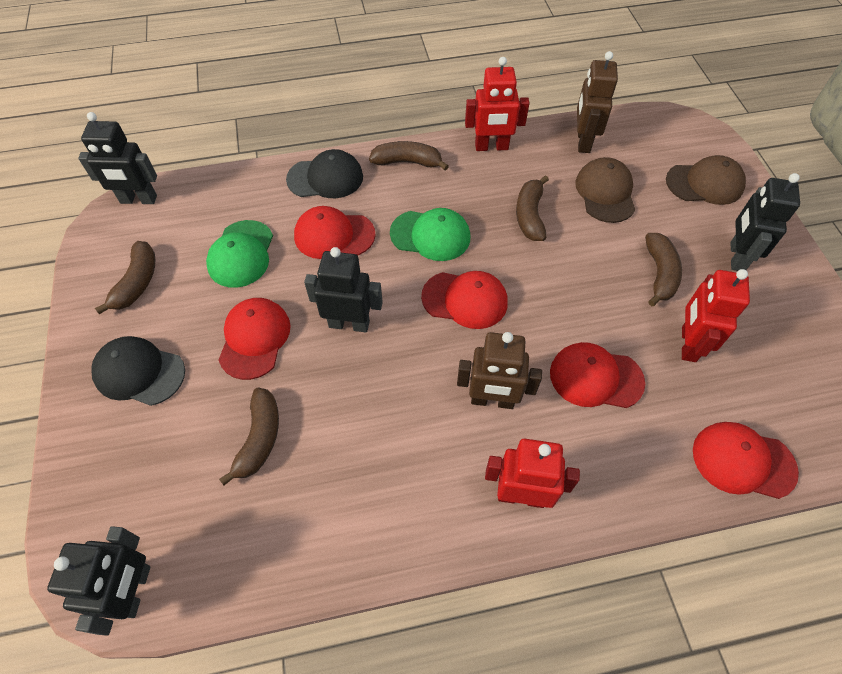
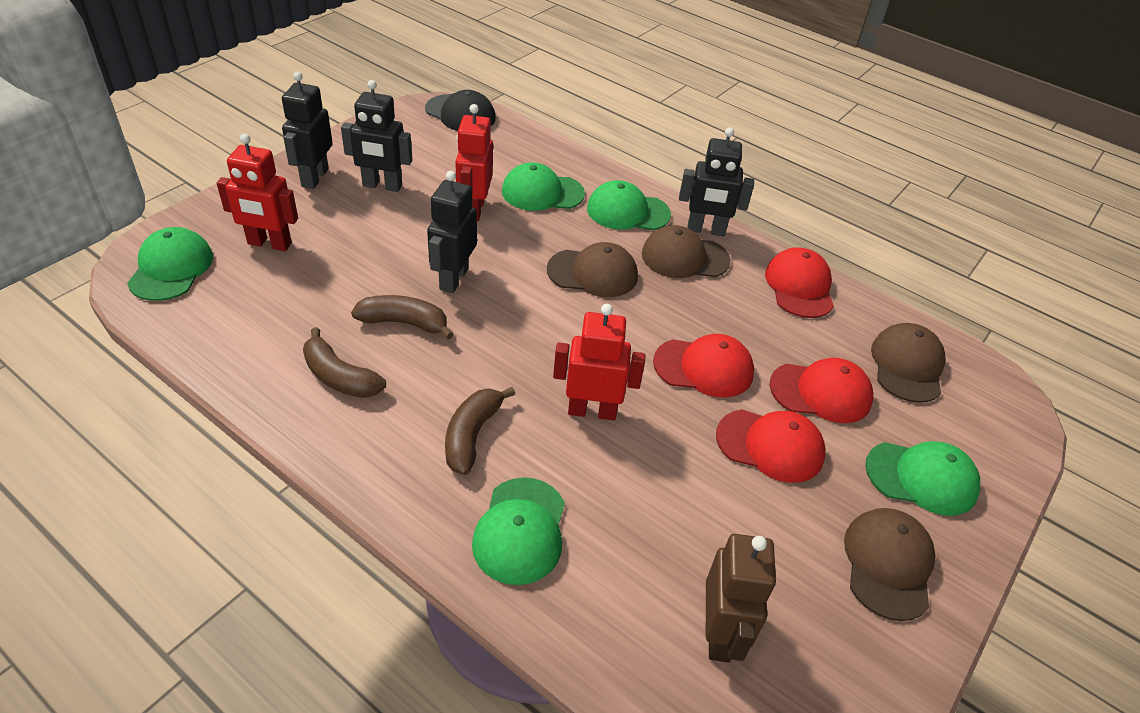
black cap: 2 -> 1
brown banana: 5 -> 3
brown cap: 2 -> 4
brown robot: 2 -> 1
green cap: 2 -> 5
red cap: 5 -> 4

